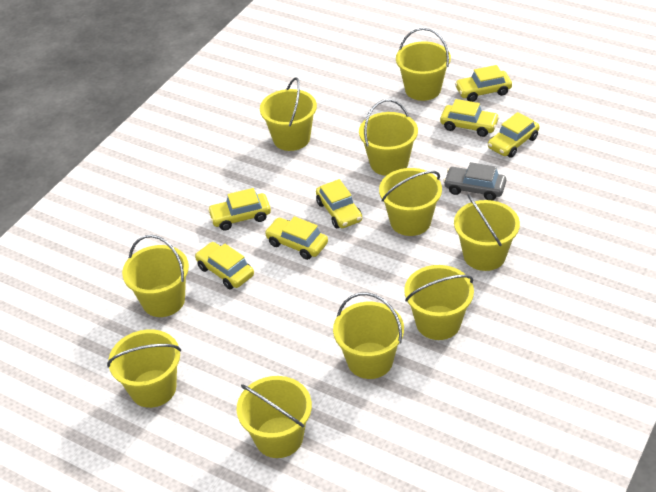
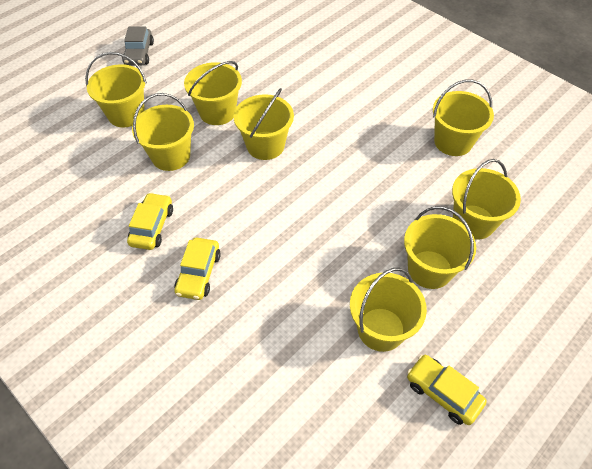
yellow bucket: 10 -> 8
yellow car: 7 -> 3

